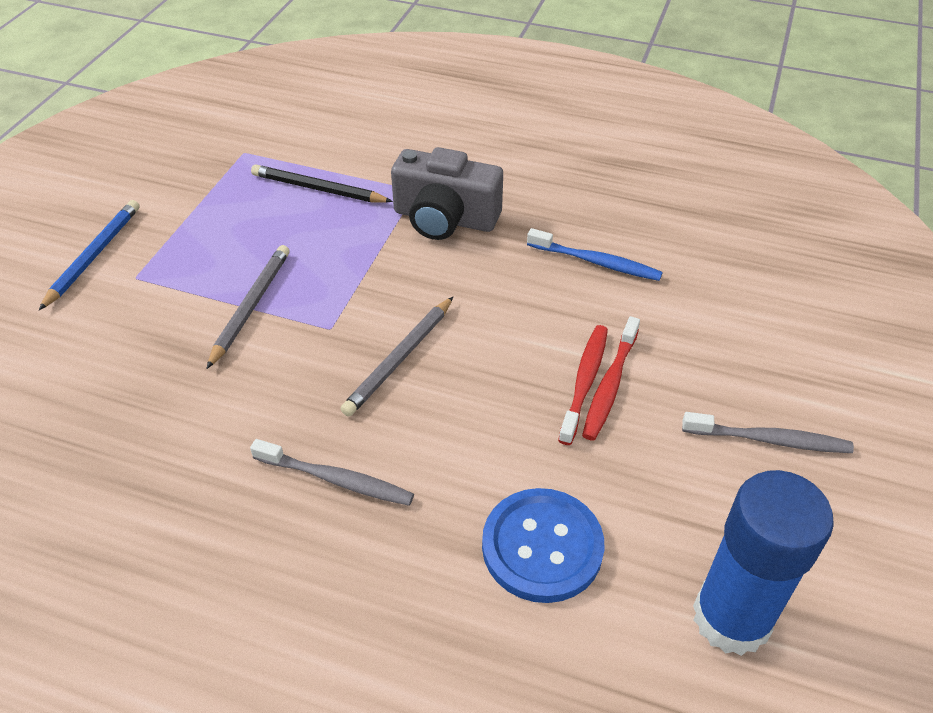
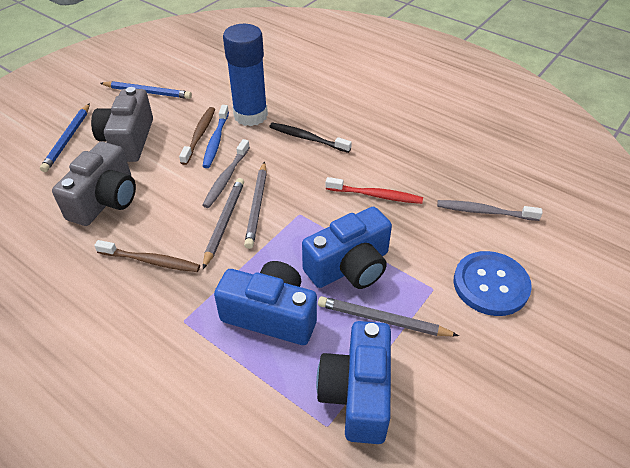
black pencil: 1 -> 0
black toothbrush: 0 -> 1
blue camera: 0 -> 3
blue pencil: 1 -> 2
brown toothbrush: 0 -> 2
grey camera: 1 -> 2
grey pencil: 2 -> 3
red toothbrush: 2 -> 1

